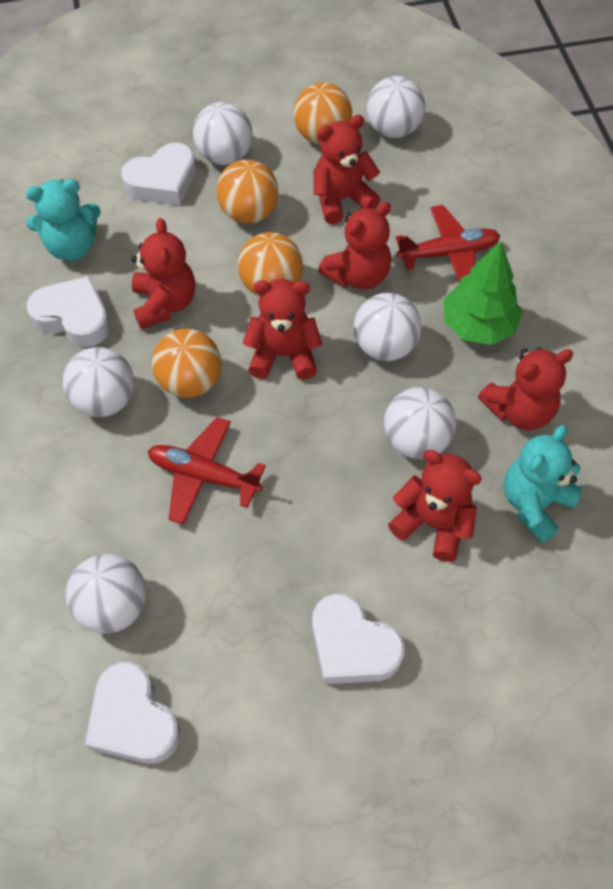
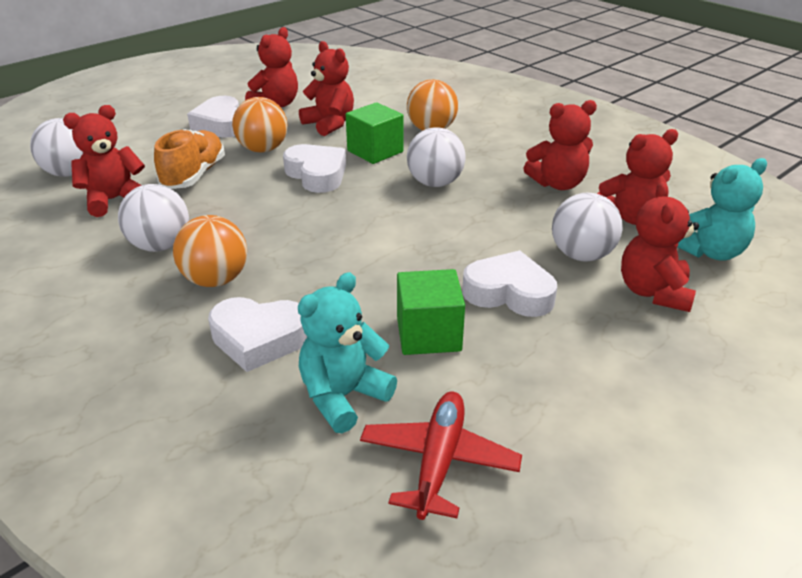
green cube: 0 -> 2
green tree: 1 -> 0
orange ball: 4 -> 3
orange shoe: 0 -> 1
red plane: 2 -> 1
white ball: 6 -> 4

